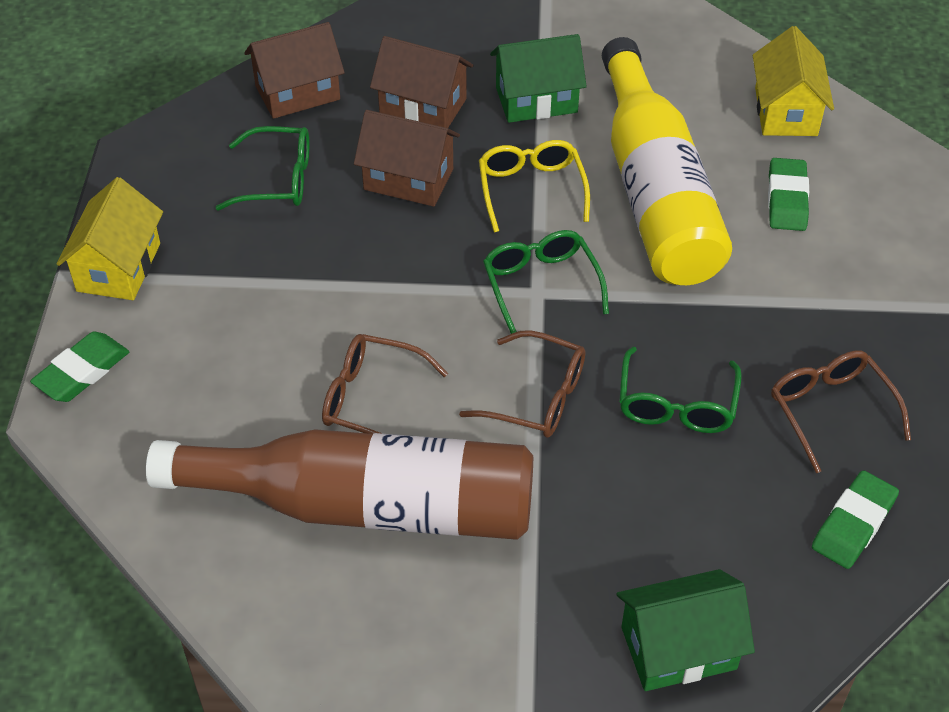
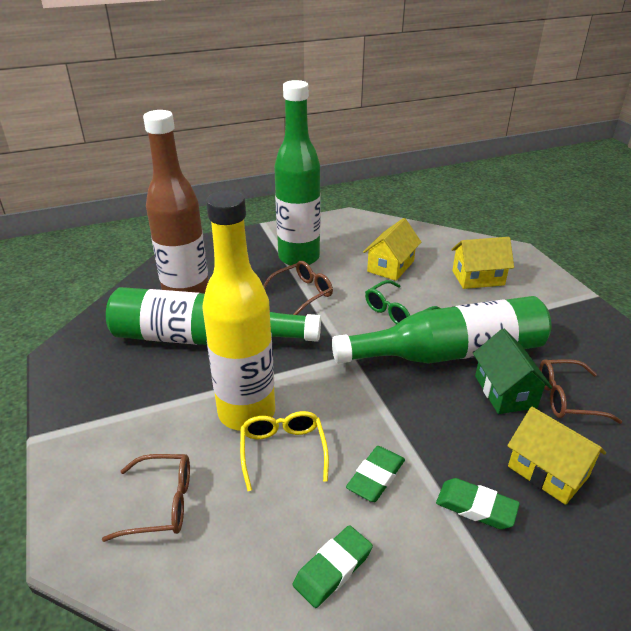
brown house: 3 -> 0
green bottle: 0 -> 3
green glasses: 3 -> 1
green house: 2 -> 1
yellow house: 2 -> 3

